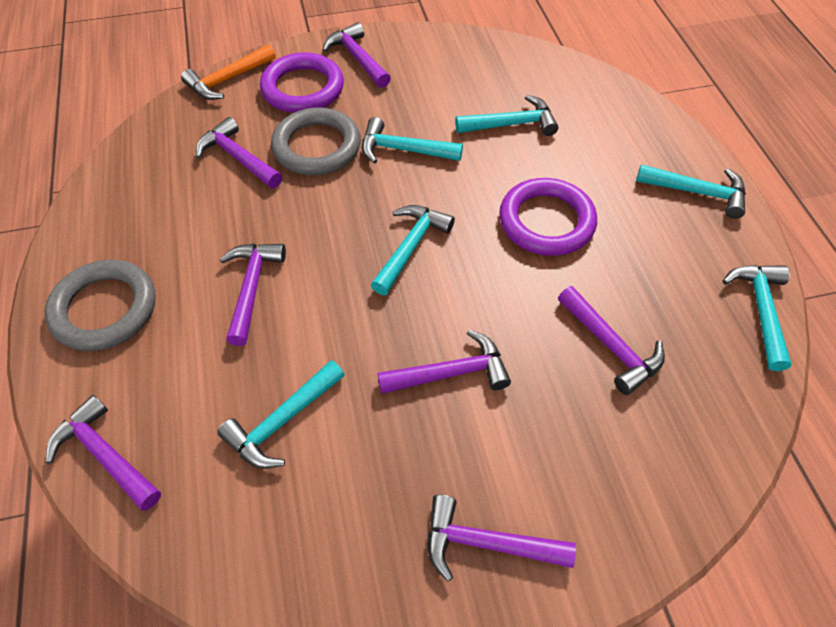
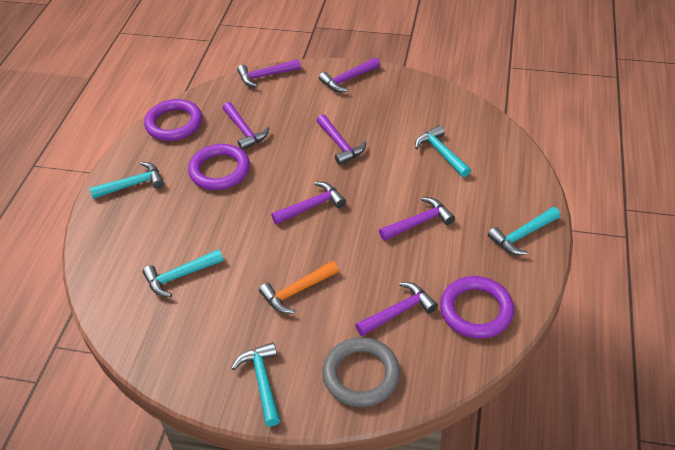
grey ring: 2 -> 1
purple ring: 2 -> 3
turquoise hammer: 6 -> 5

